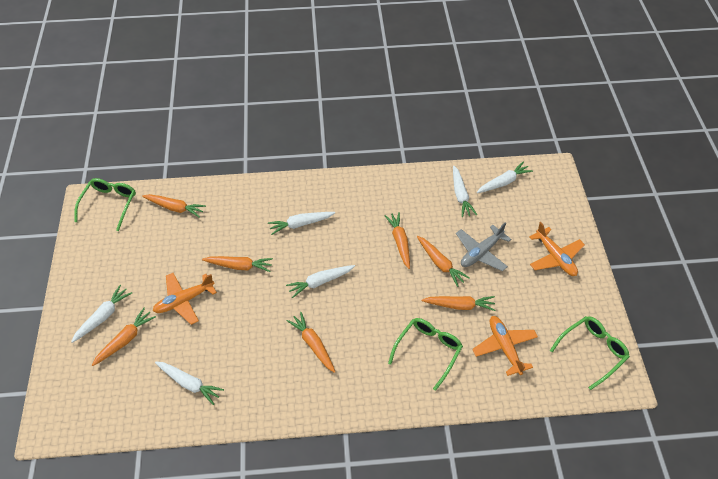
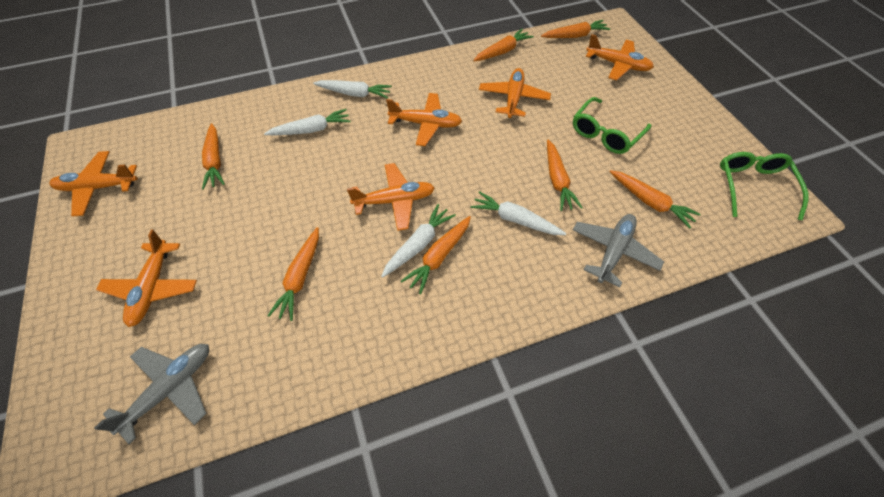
green glasses: 3 -> 2
grey plane: 1 -> 2
orange plane: 3 -> 6
white carrot: 6 -> 4

